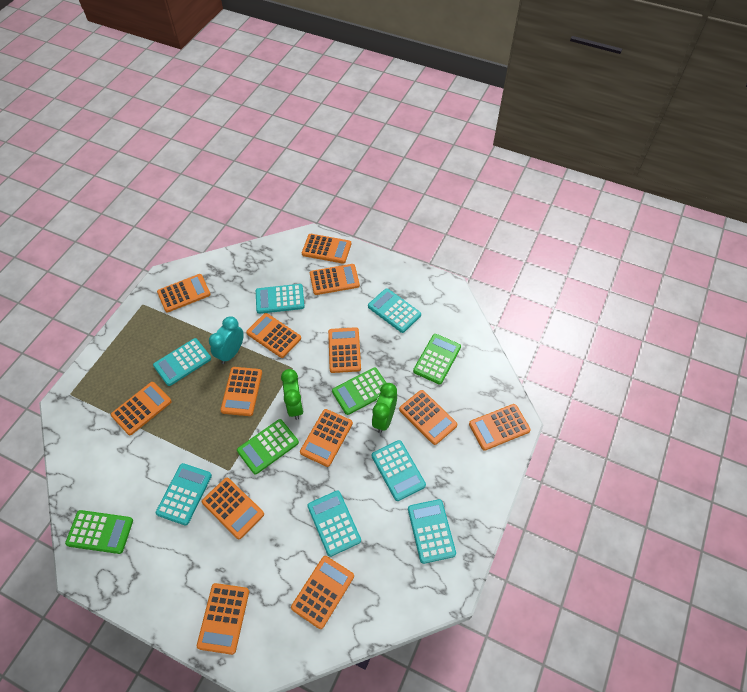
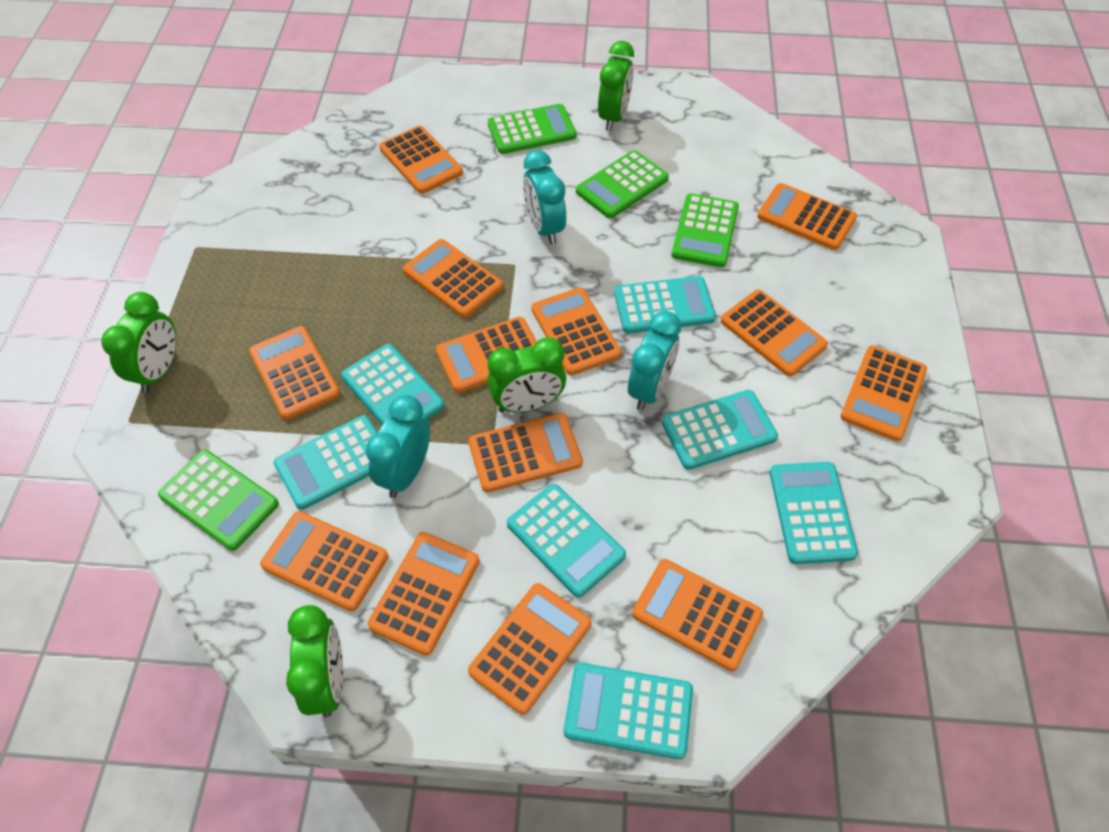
green clock: 2 -> 4
turquoise clock: 1 -> 3

